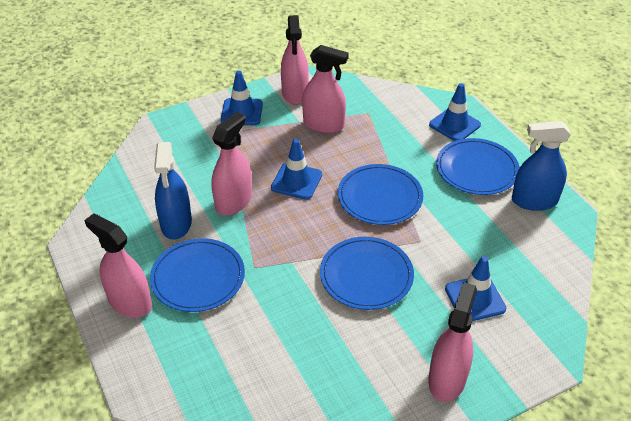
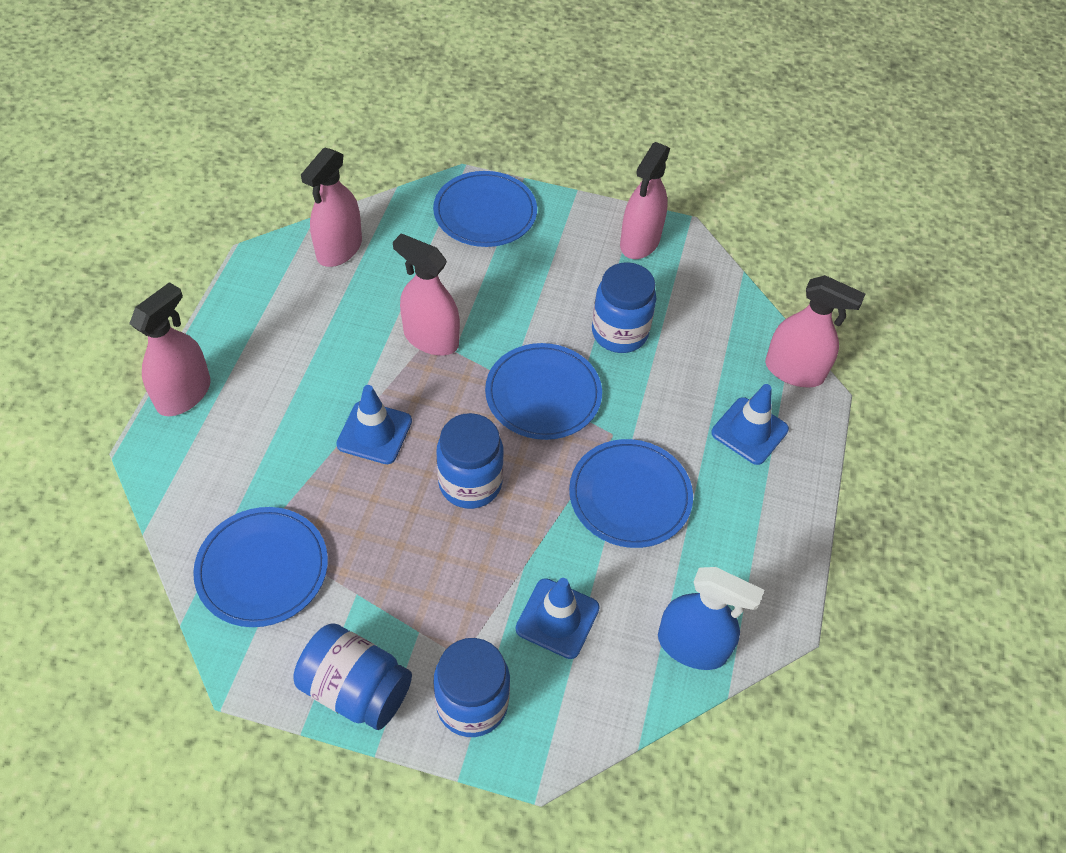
blue jar: 0 -> 4
blue spray bottle: 2 -> 1
blue traffic cone: 4 -> 3

